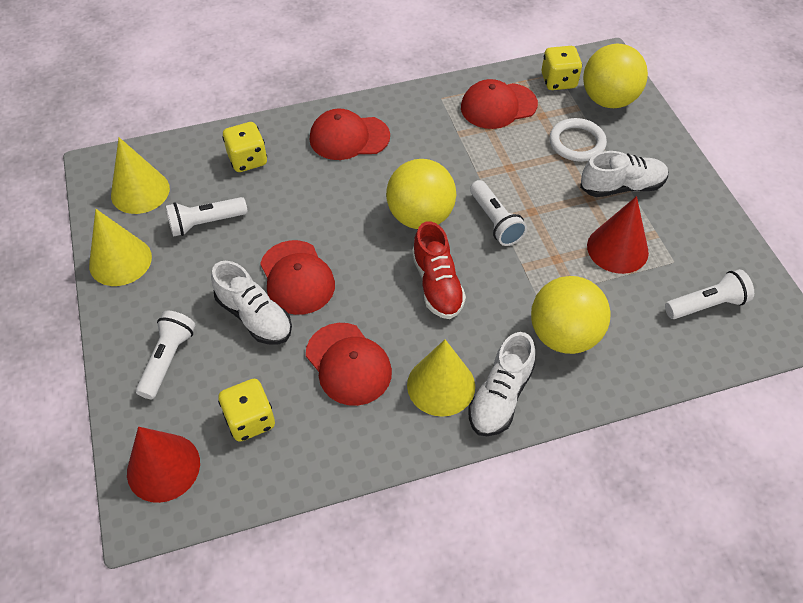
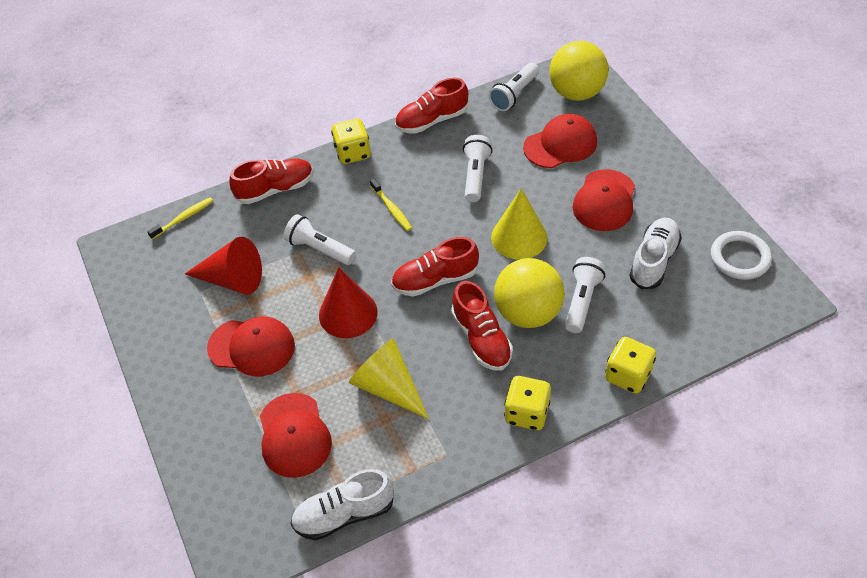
red shoe: 1 -> 4
white shoe: 3 -> 2
yellow ball: 3 -> 2
yellow cone: 3 -> 2
yellow toothbrush: 0 -> 2

